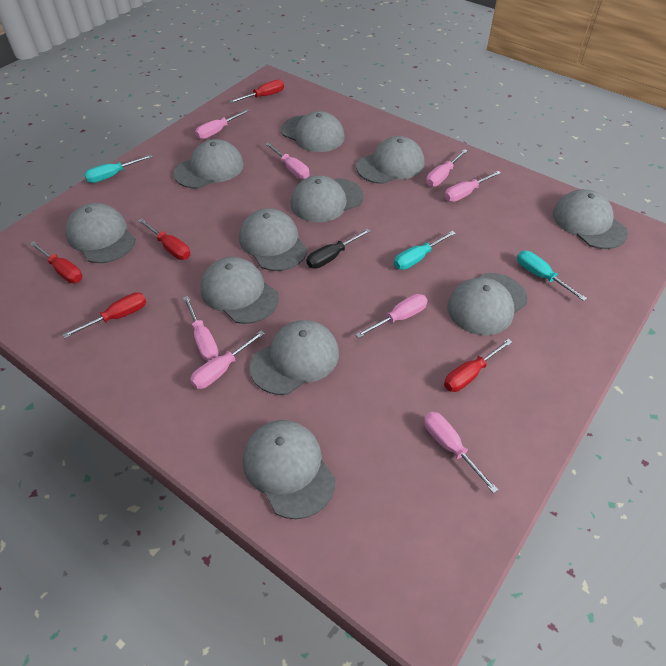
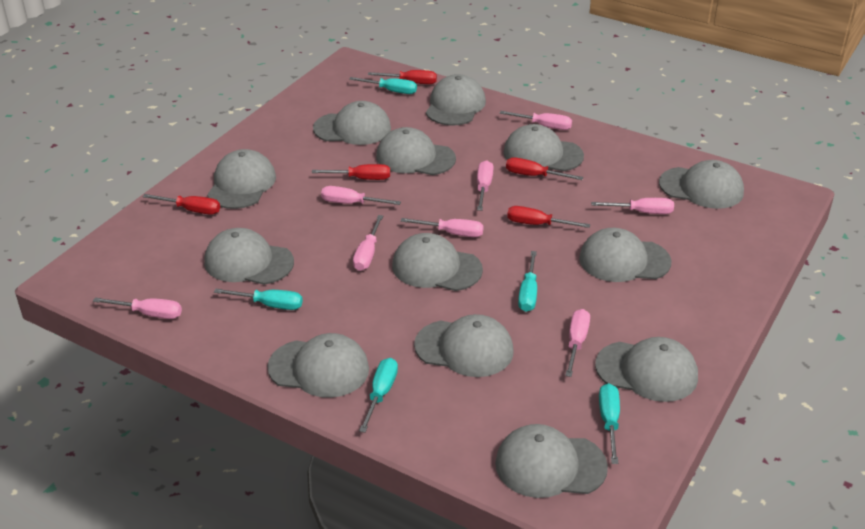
black screwdriver: 1 -> 0
grey cap: 11 -> 13
turquoise screwdriver: 3 -> 5

